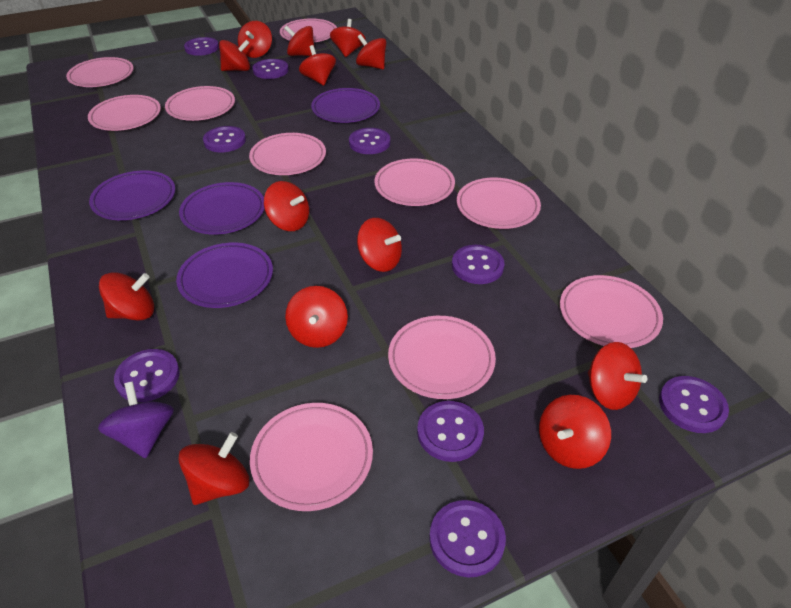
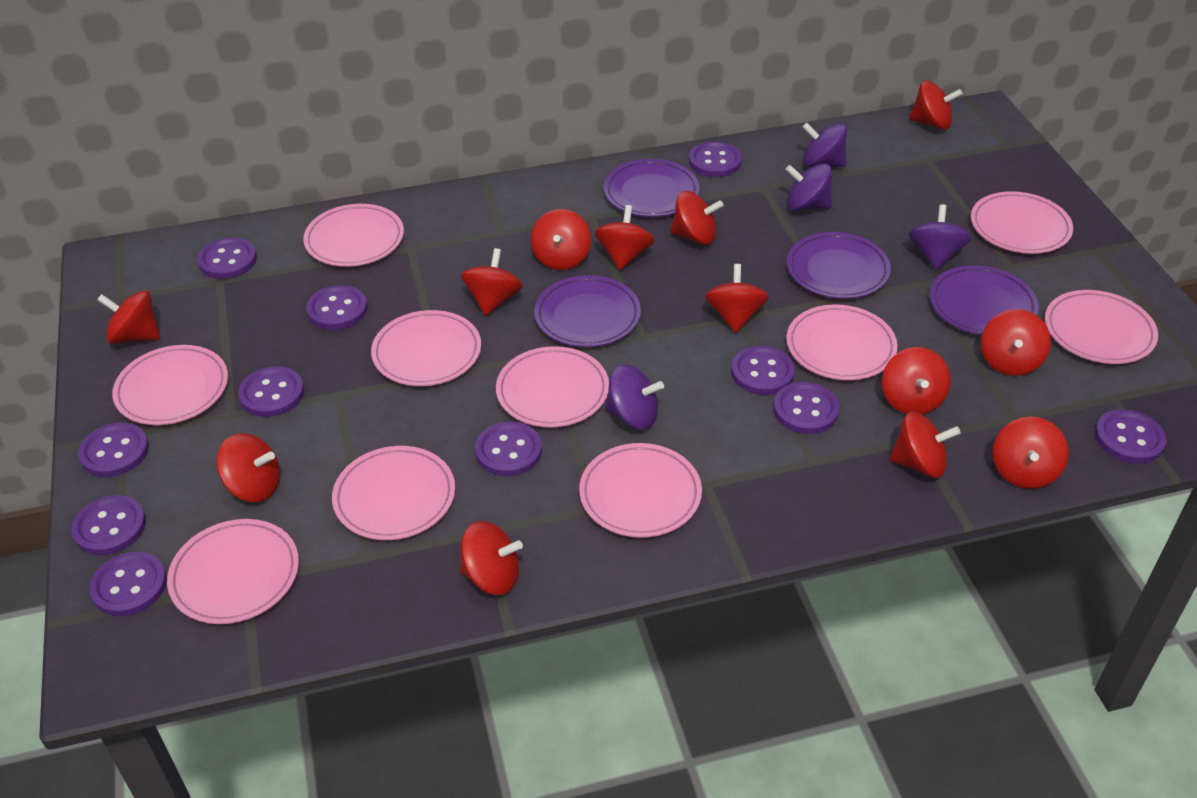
purple button: 9 -> 11
purple spinning top: 1 -> 4

